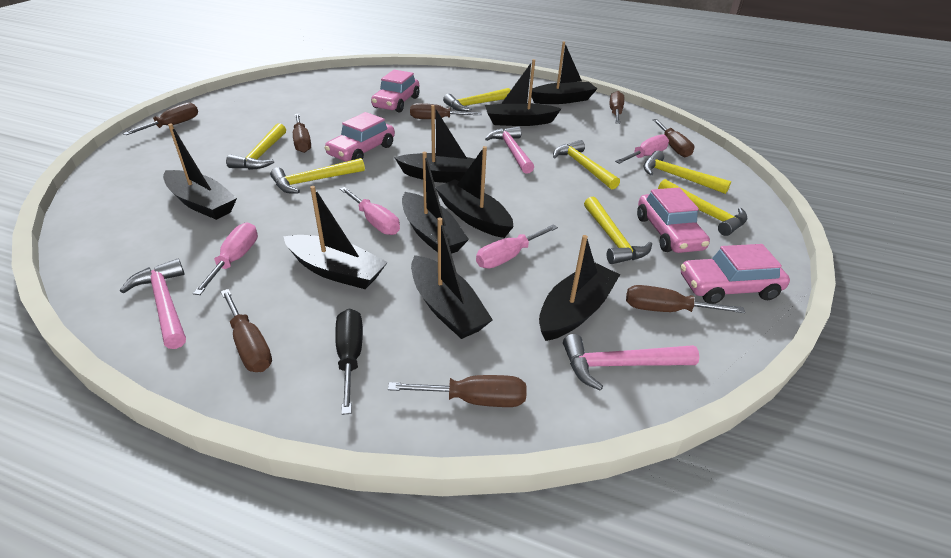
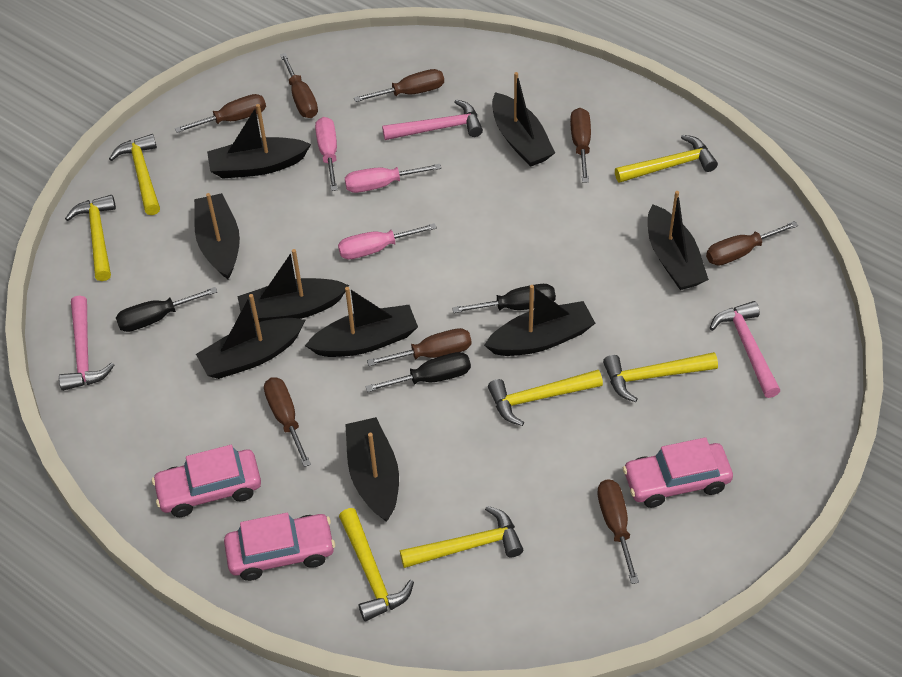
black screwdriver: 1 -> 3
pink car: 4 -> 3
pink screwdriver: 4 -> 3

